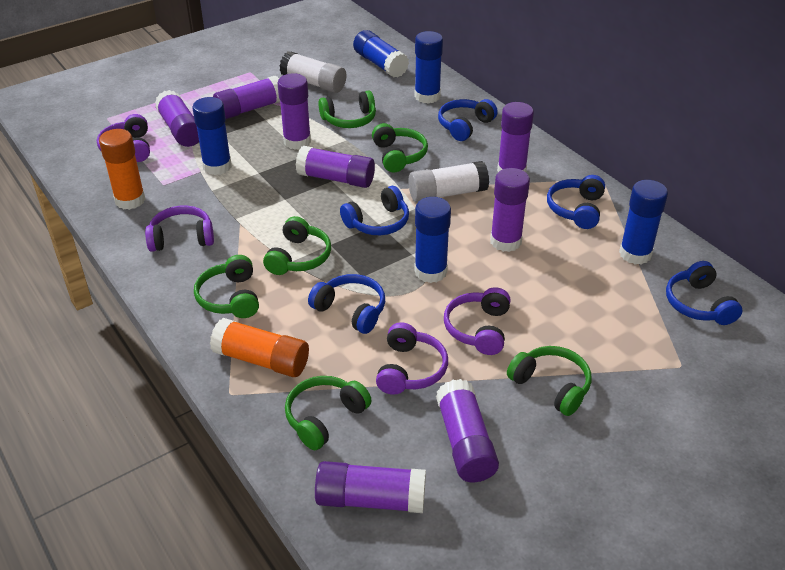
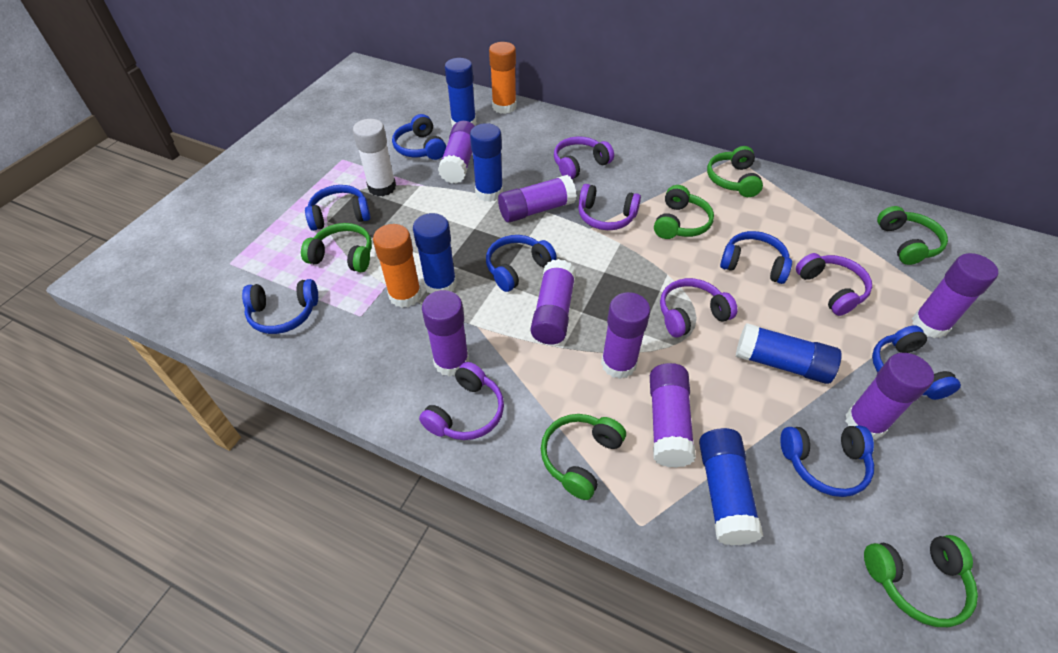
blue headphones: 5 -> 7
purple headphones: 4 -> 5
white glue stick: 2 -> 1

